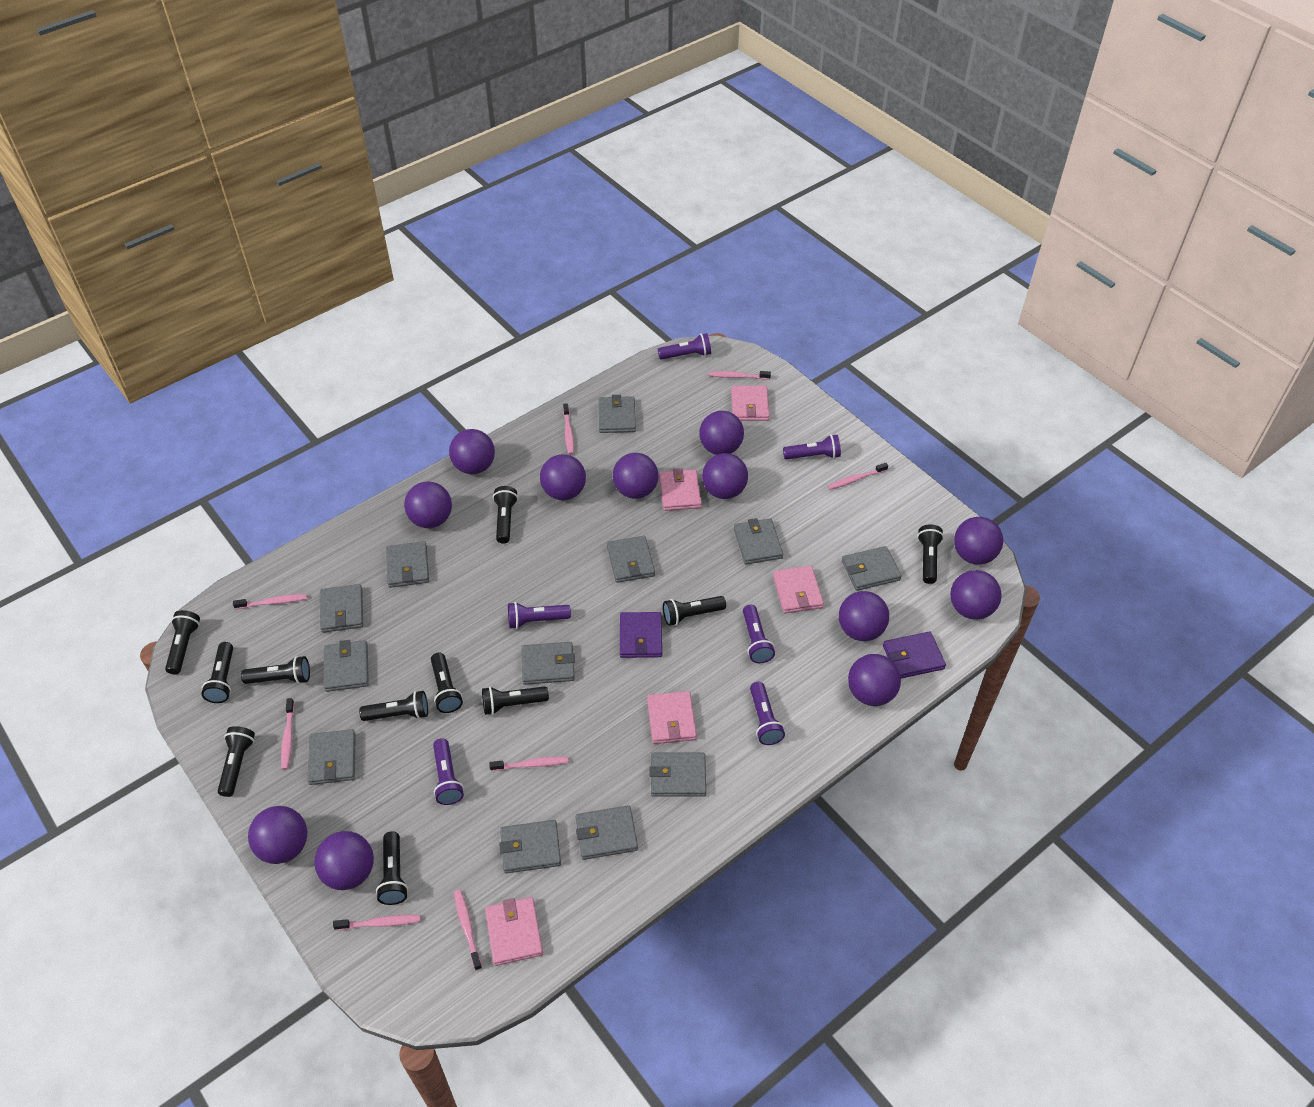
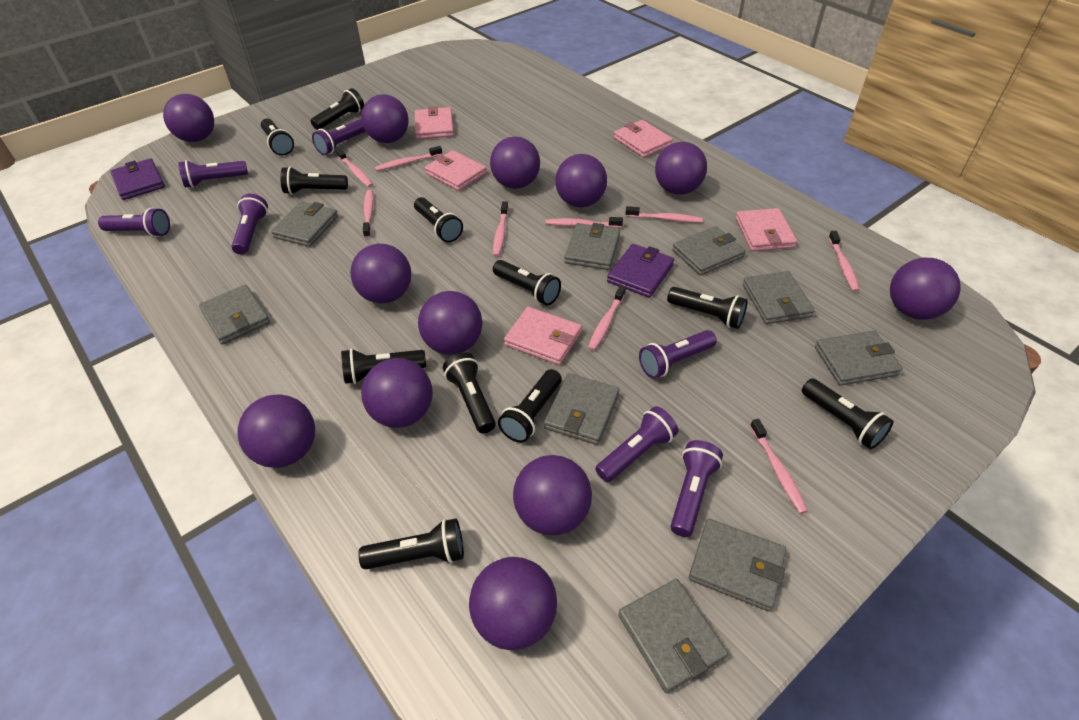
grey wallet: 12 -> 9
pink toothbrush: 8 -> 9
purple flashlight: 6 -> 7

